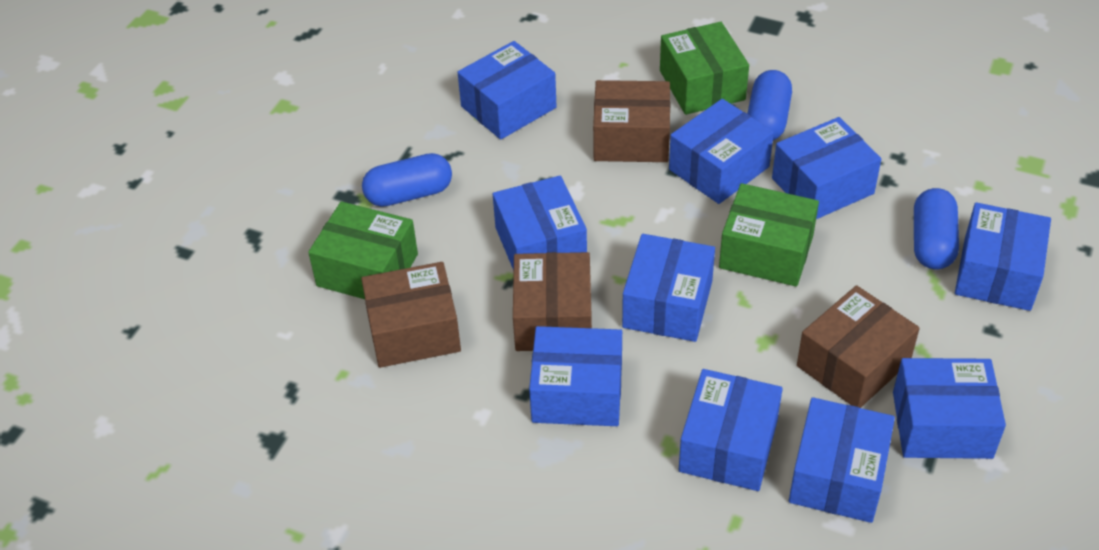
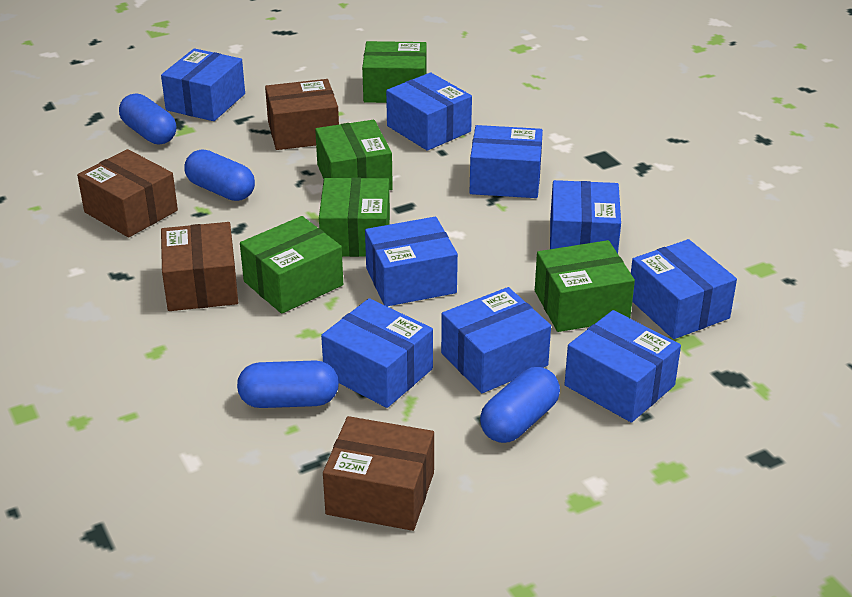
blue box: 10 -> 9
blue capsule: 3 -> 4
green box: 3 -> 5

